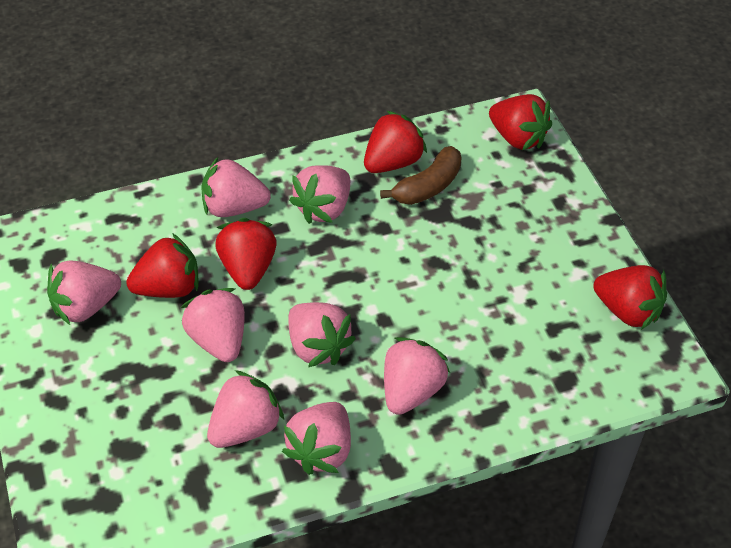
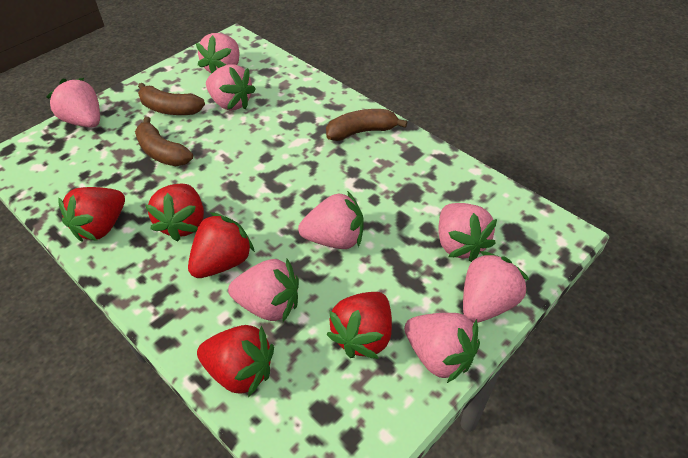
brown banana: 1 -> 3

